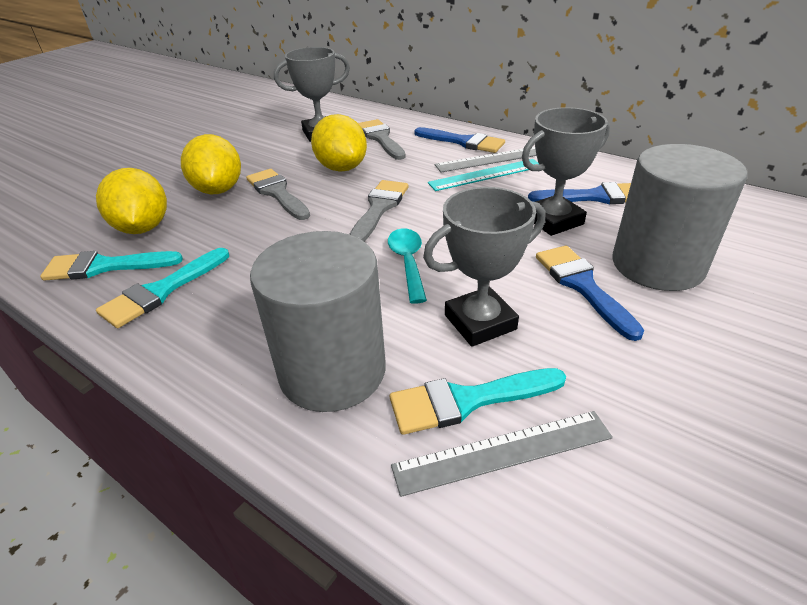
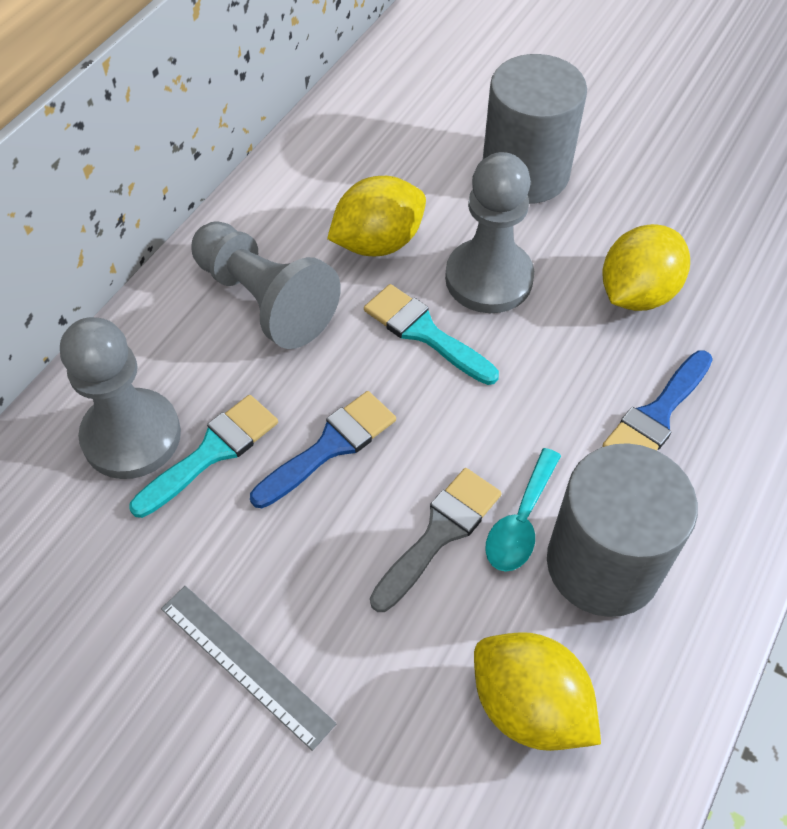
blue brush: 3 -> 2
grey brush: 3 -> 1
grey pawn: 0 -> 3
grey ruler: 2 -> 1
grey trophy: 3 -> 0
turquoise brush: 3 -> 2
turquoise ruler: 1 -> 0

